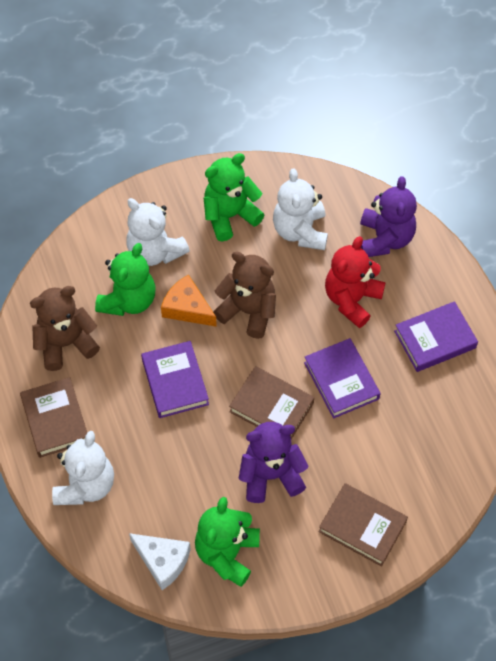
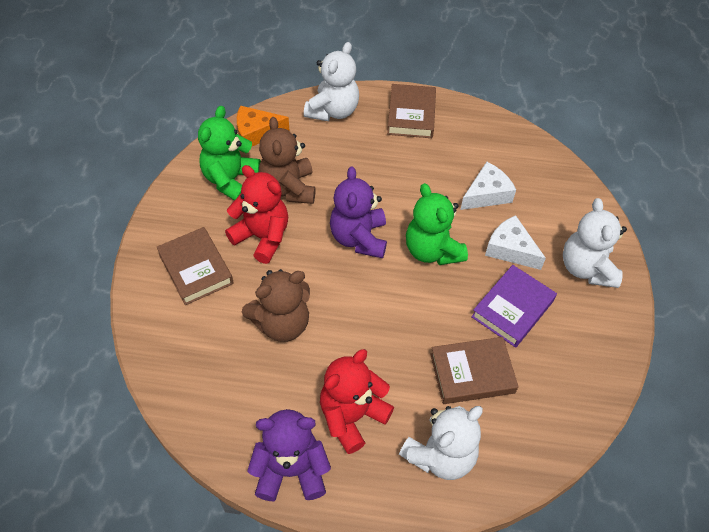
green teddy bear: 3 -> 2
purple book: 3 -> 1
red teddy bear: 1 -> 2
white cheese: 1 -> 2

